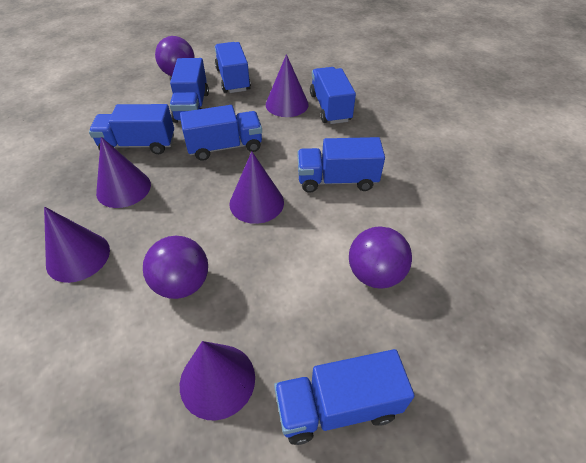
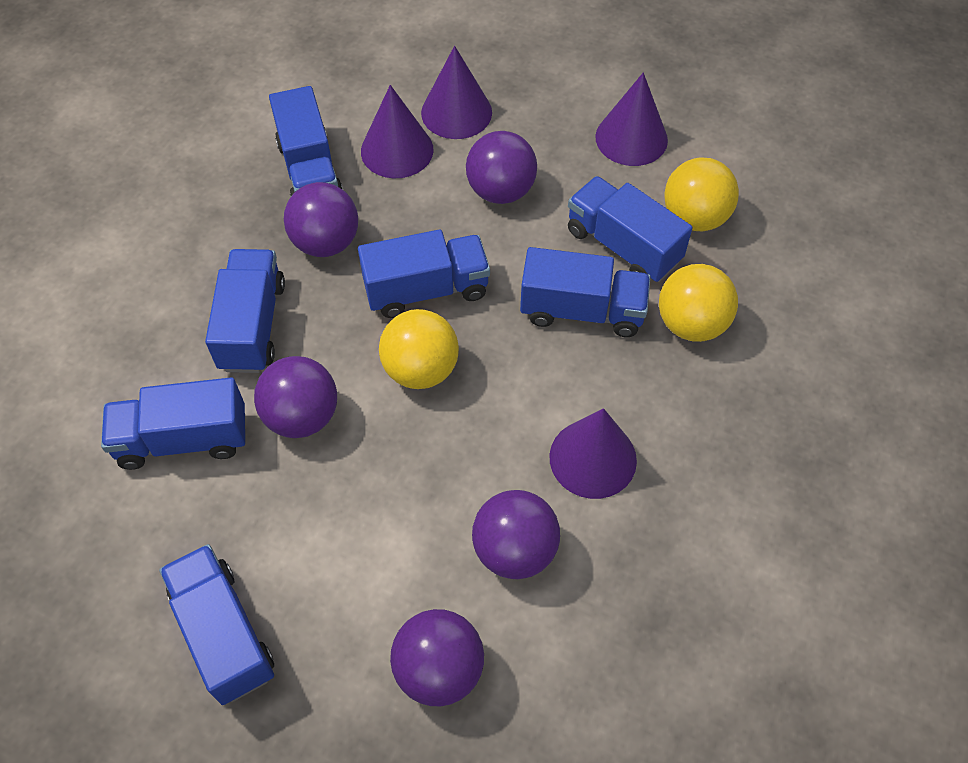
purple ball: 3 -> 5
purple cone: 5 -> 4
yellow ball: 0 -> 3

